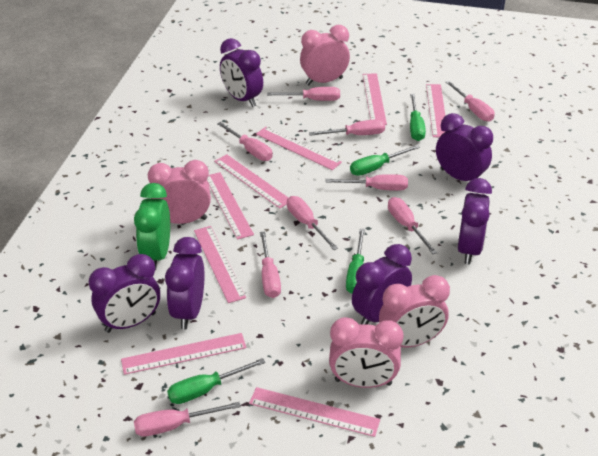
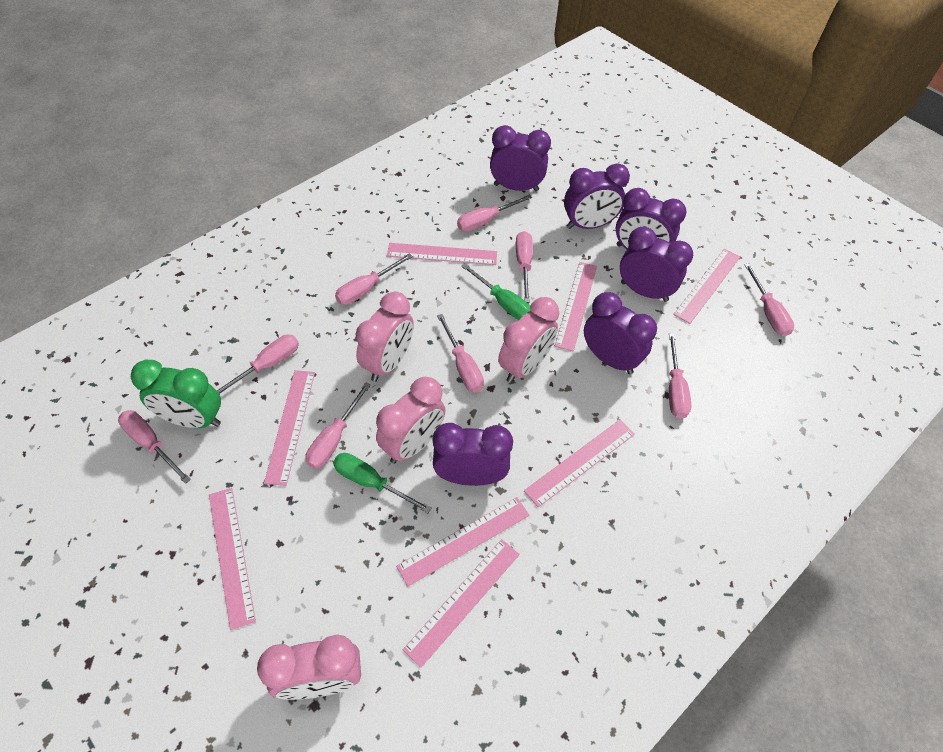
green screwdriver: 4 -> 2

